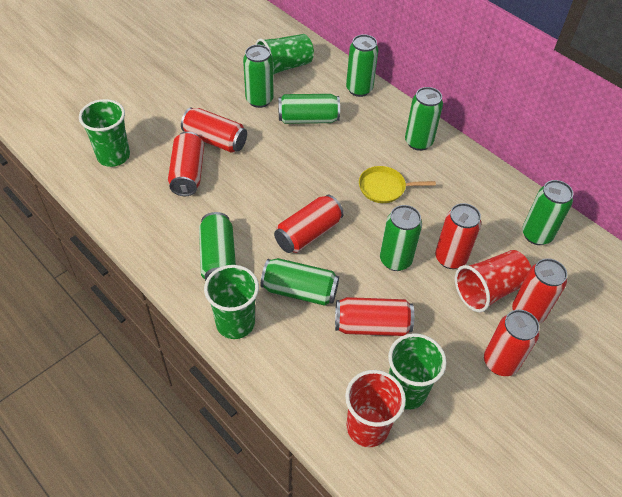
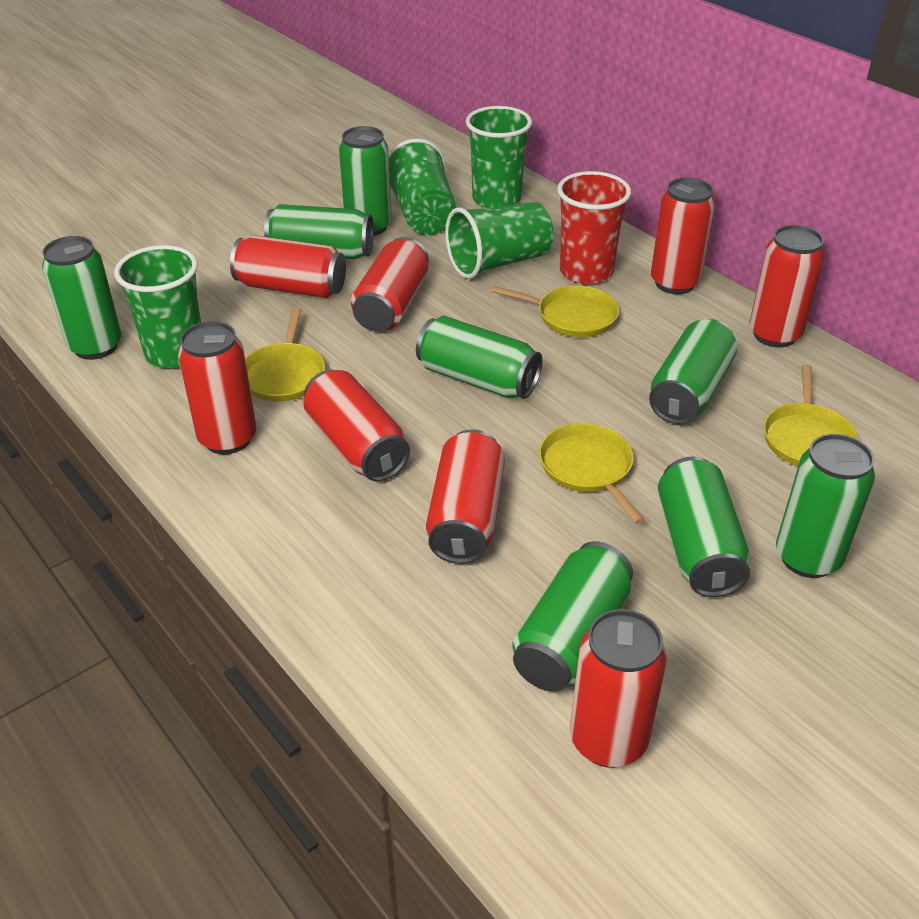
red can: 7 -> 8
red cup: 2 -> 1
yellow pan: 1 -> 4

